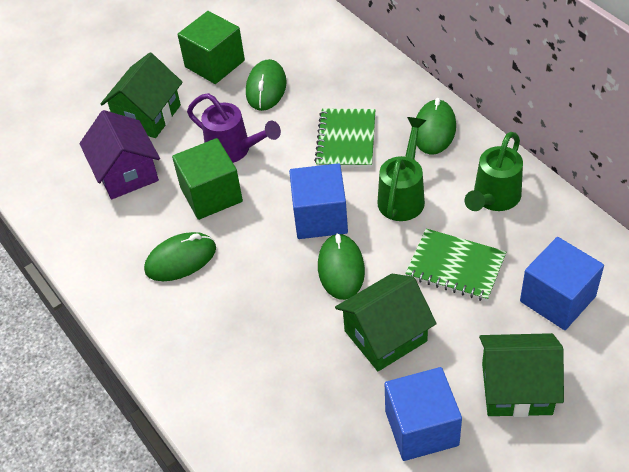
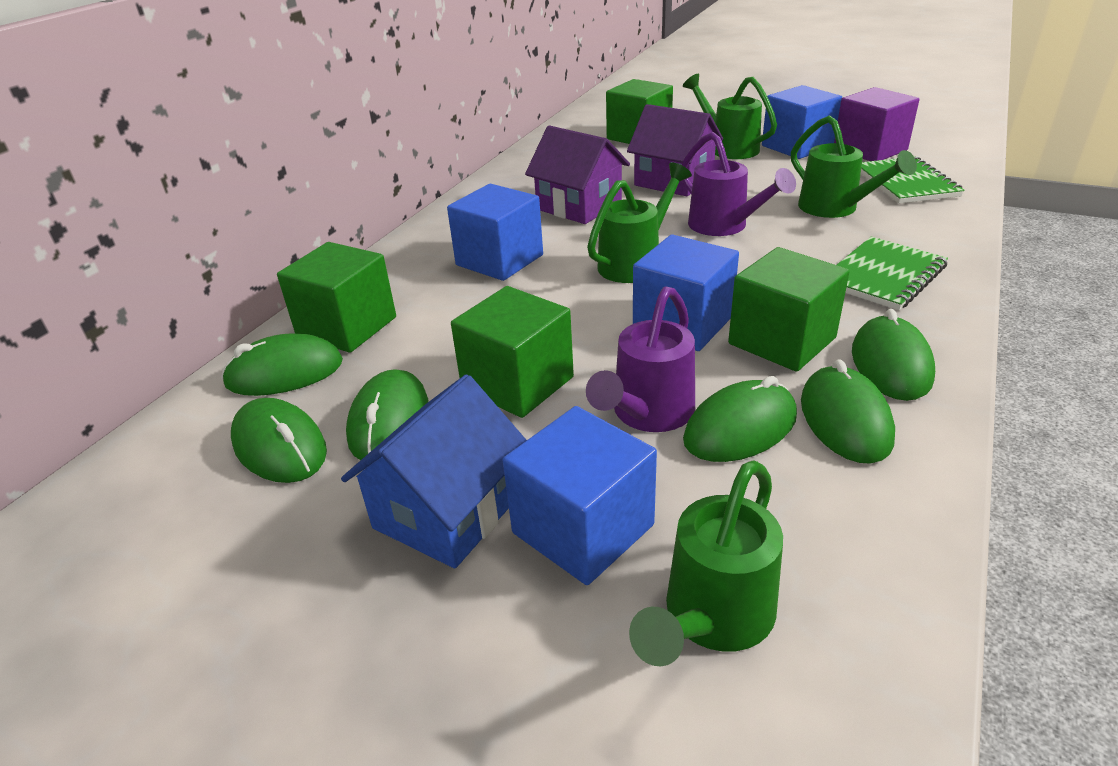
blue cube: 3 -> 4
blue house: 0 -> 1
green cube: 2 -> 4
green house: 3 -> 0
green mouse: 4 -> 6
green watering can: 2 -> 4
purple cube: 0 -> 1
purple house: 1 -> 2
purple watering can: 1 -> 2

